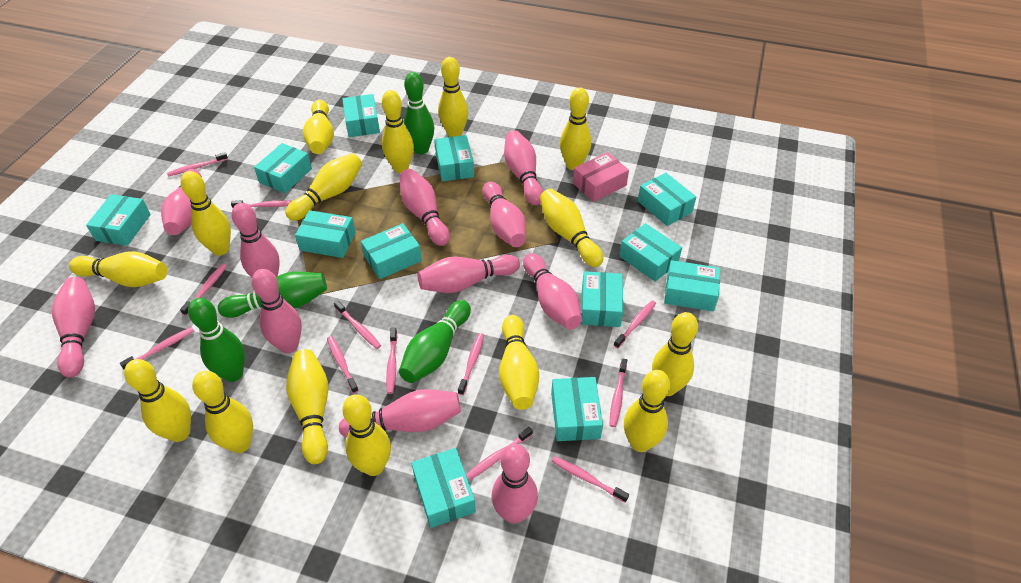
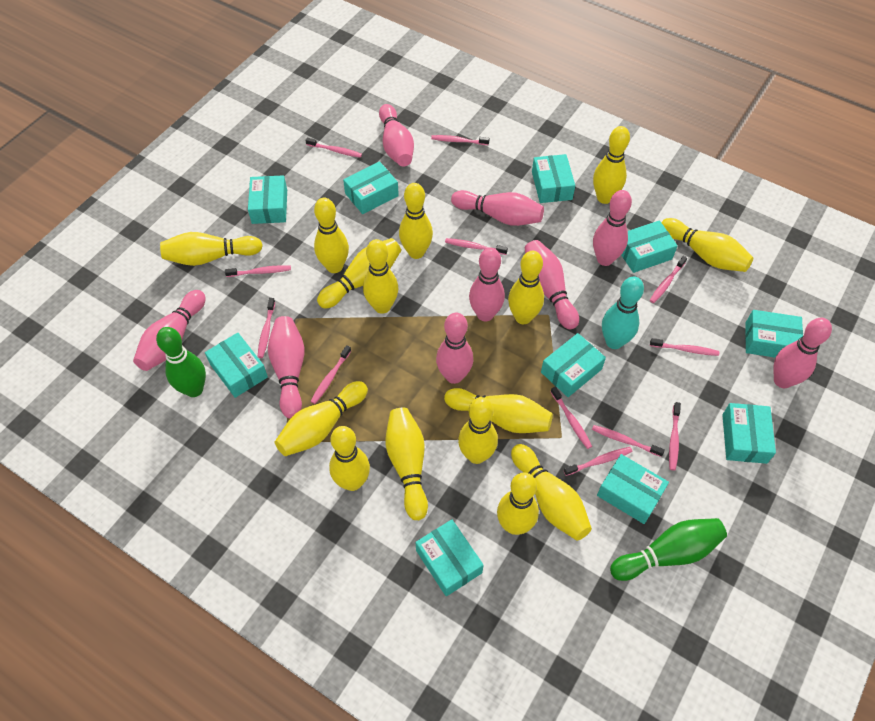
green bowling pin: 4 -> 2
pink bowling pin: 11 -> 9
pink box: 1 -> 0
turquoise bowling pin: 0 -> 1
turquoise box: 12 -> 10

